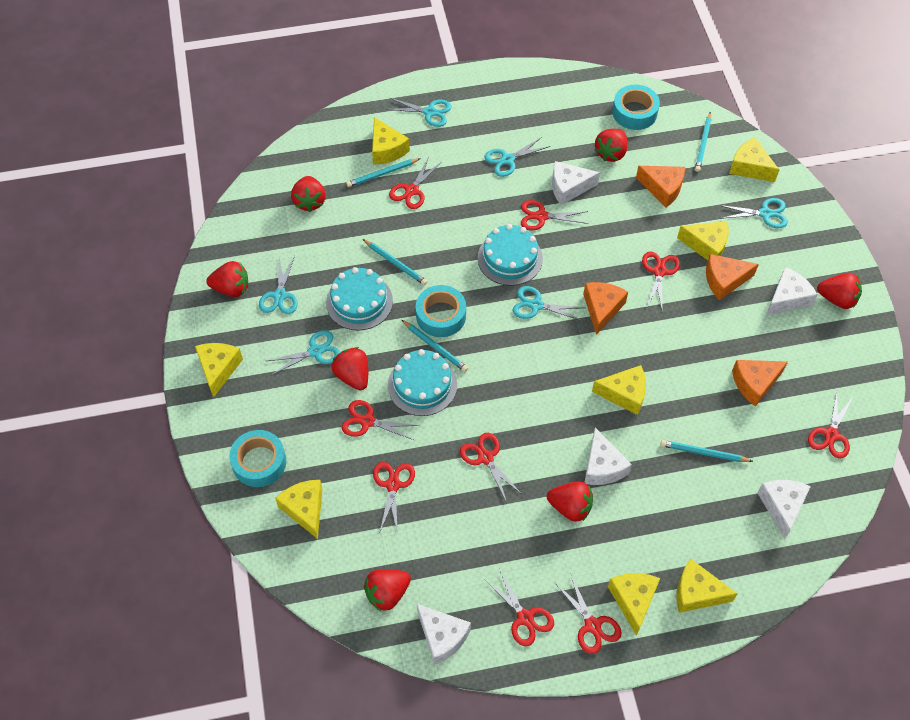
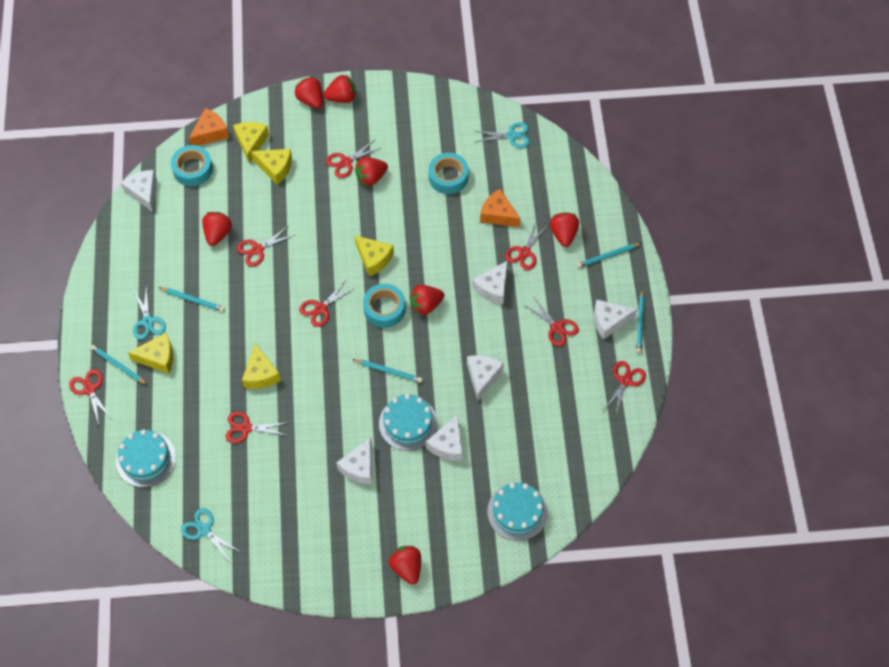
orange cheese: 4 -> 2
red scissors: 9 -> 8
turquoise scissors: 6 -> 3
white cheese: 5 -> 6
yellow cheese: 8 -> 5

